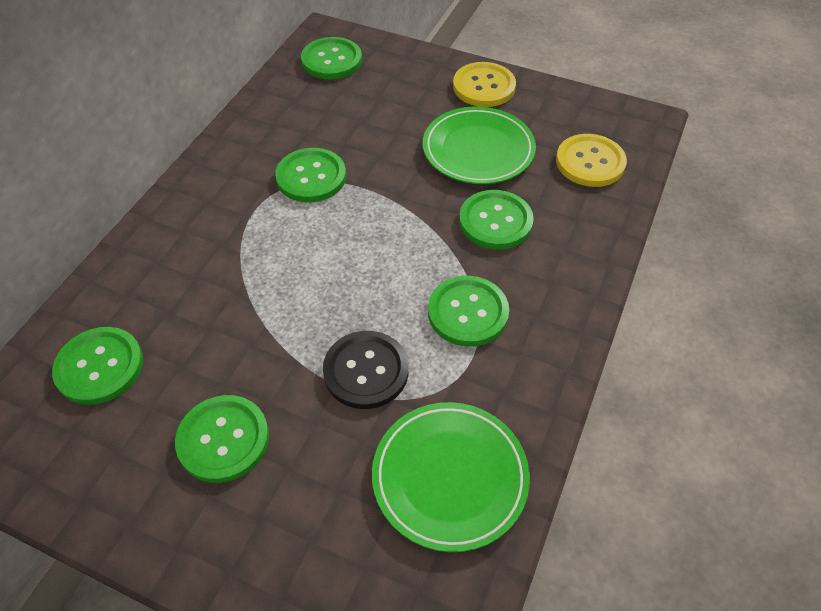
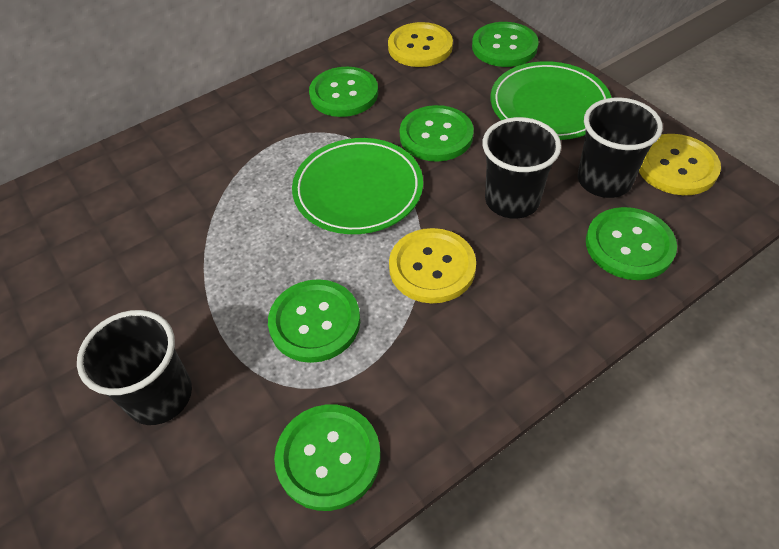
black button: 1 -> 0
black cup: 0 -> 3
yellow button: 2 -> 3

